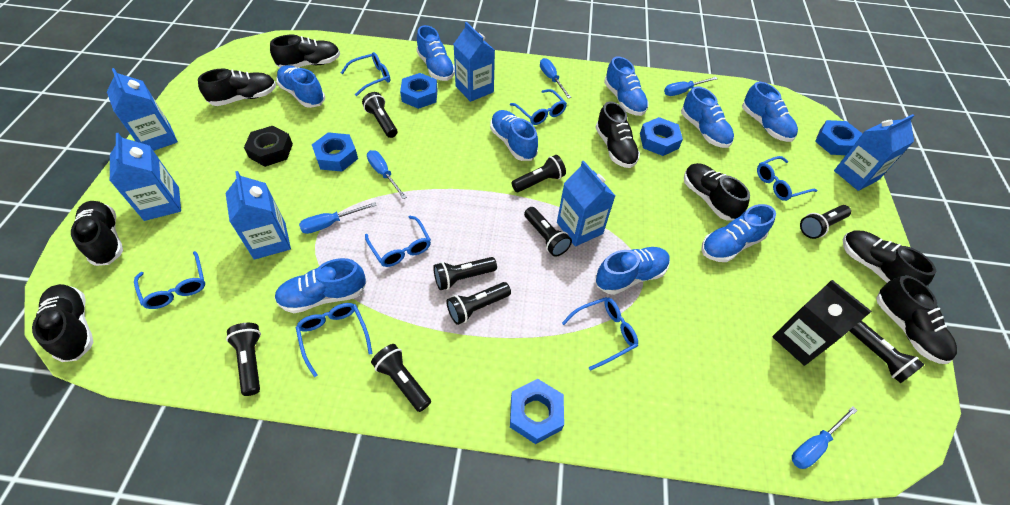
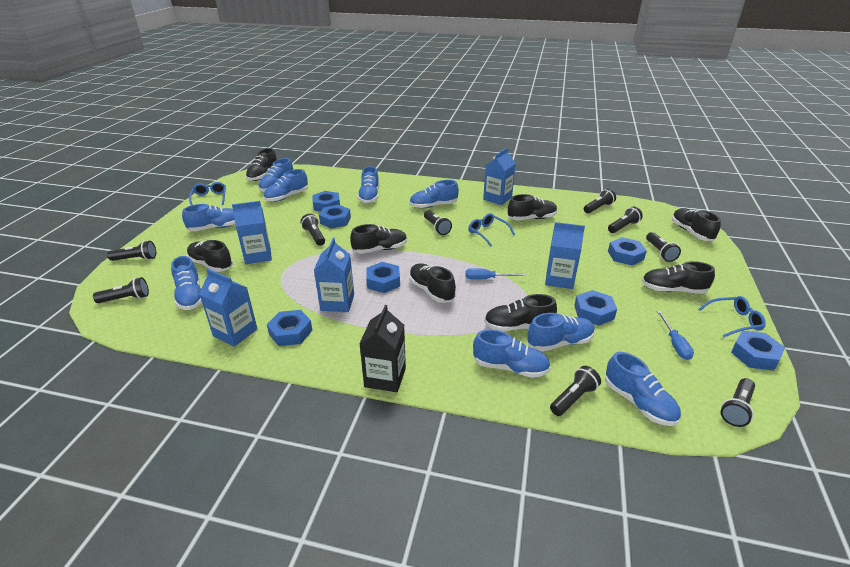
black nut: 1 -> 0
blue carton: 6 -> 5
blue glasses: 7 -> 3
blue nut: 5 -> 7
blue screwdriver: 5 -> 2

